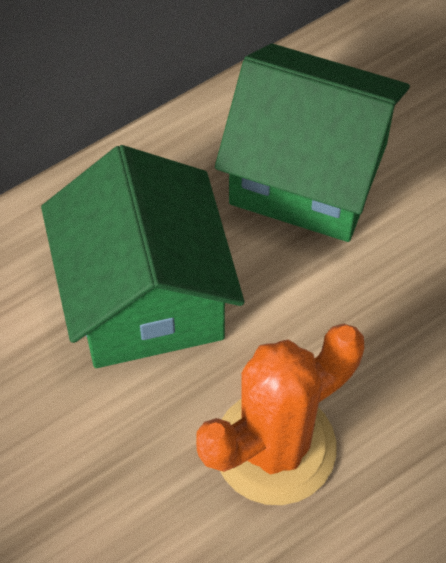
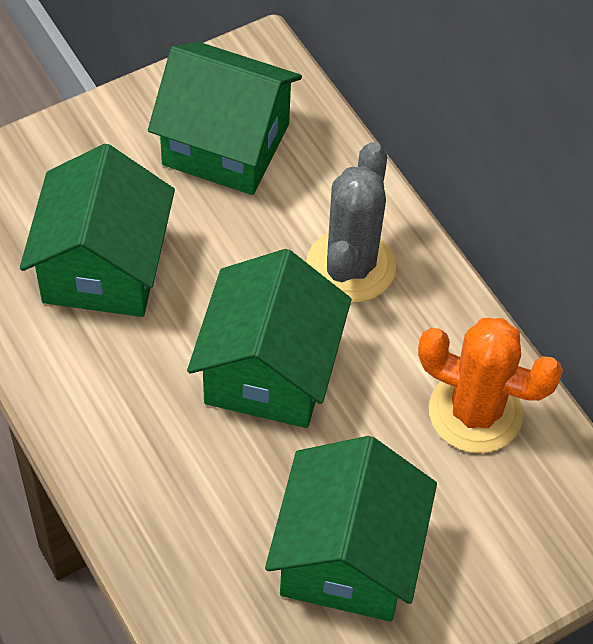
green house: 2 -> 4
grey cactus: 0 -> 1

